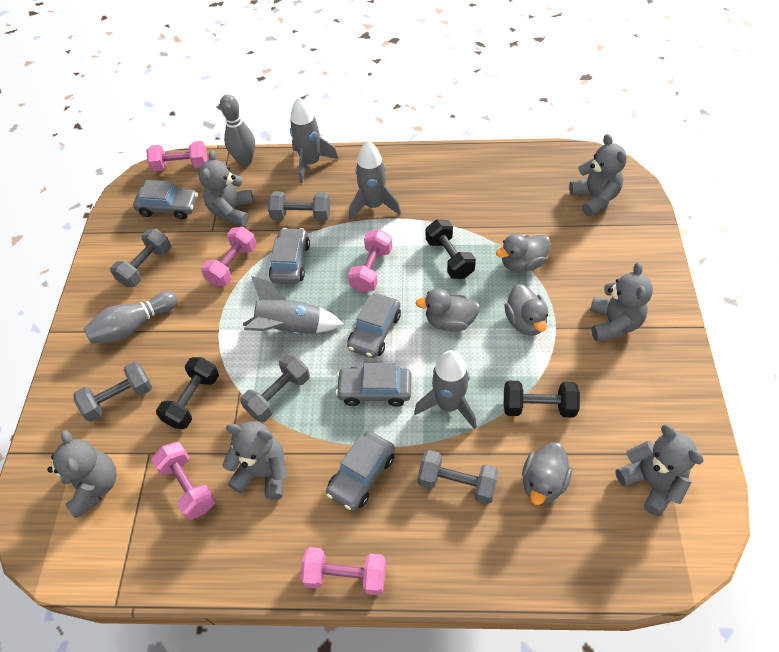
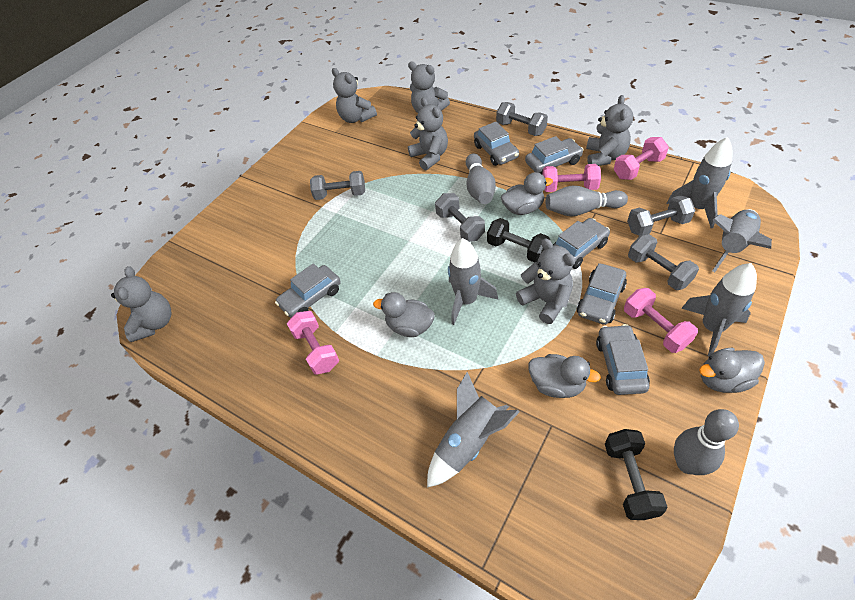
black dumbbell: 3 -> 2
grey bowling pin: 2 -> 3
grey car: 5 -> 6
grey rocket: 4 -> 5
pink dumbbell: 5 -> 4

